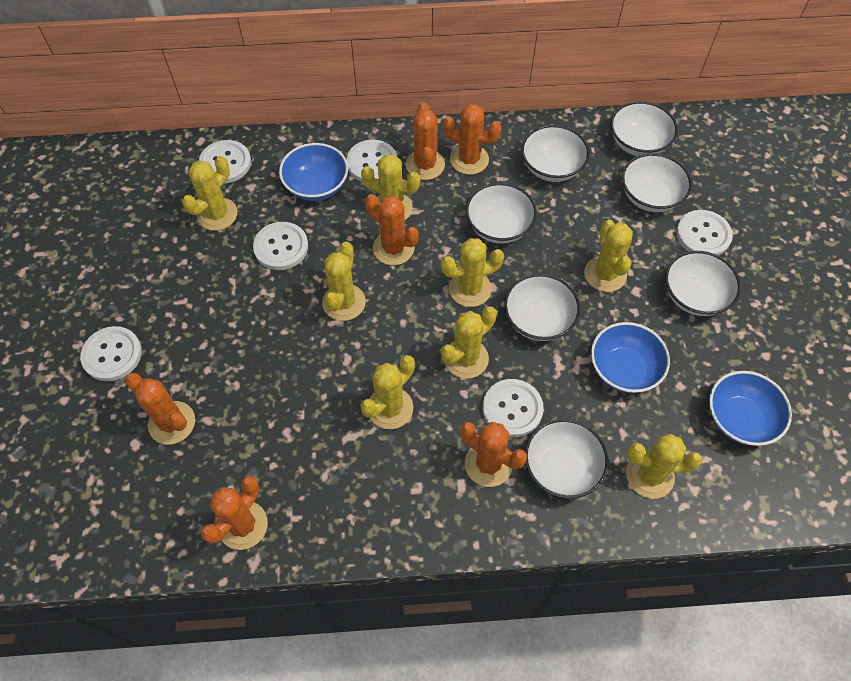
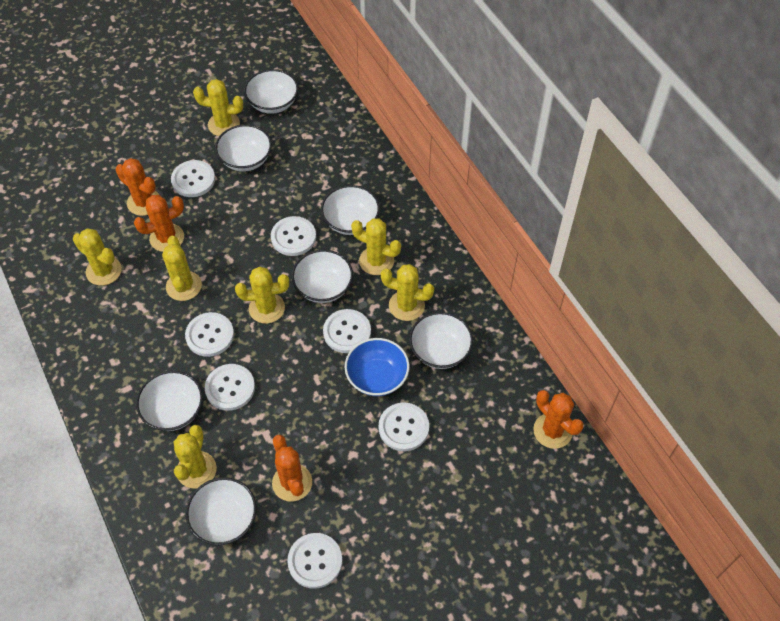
blue bowl: 3 -> 1
orange cactus: 6 -> 4
white button: 6 -> 7
yellow cactus: 8 -> 7

